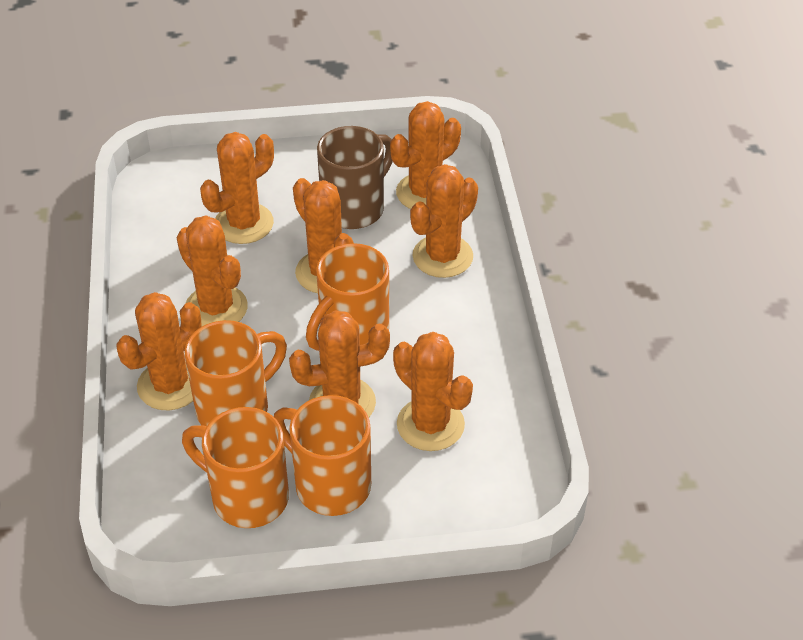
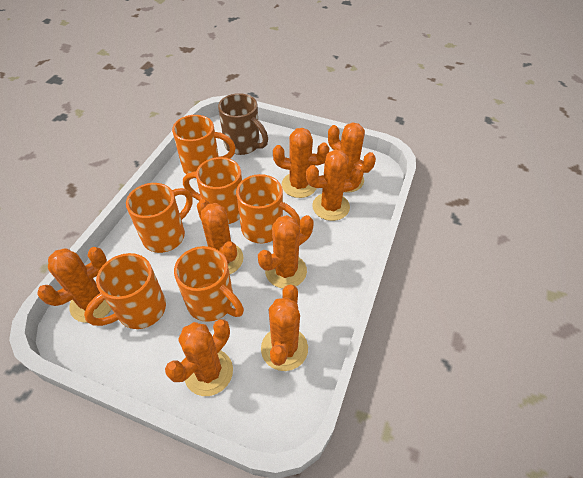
orange mug: 4 -> 6

